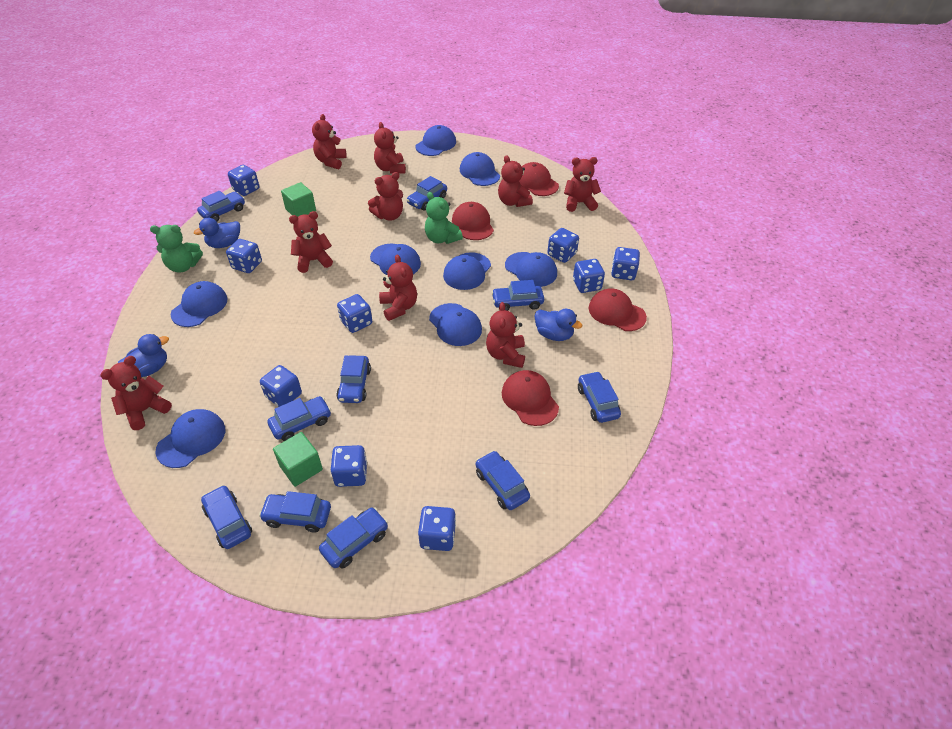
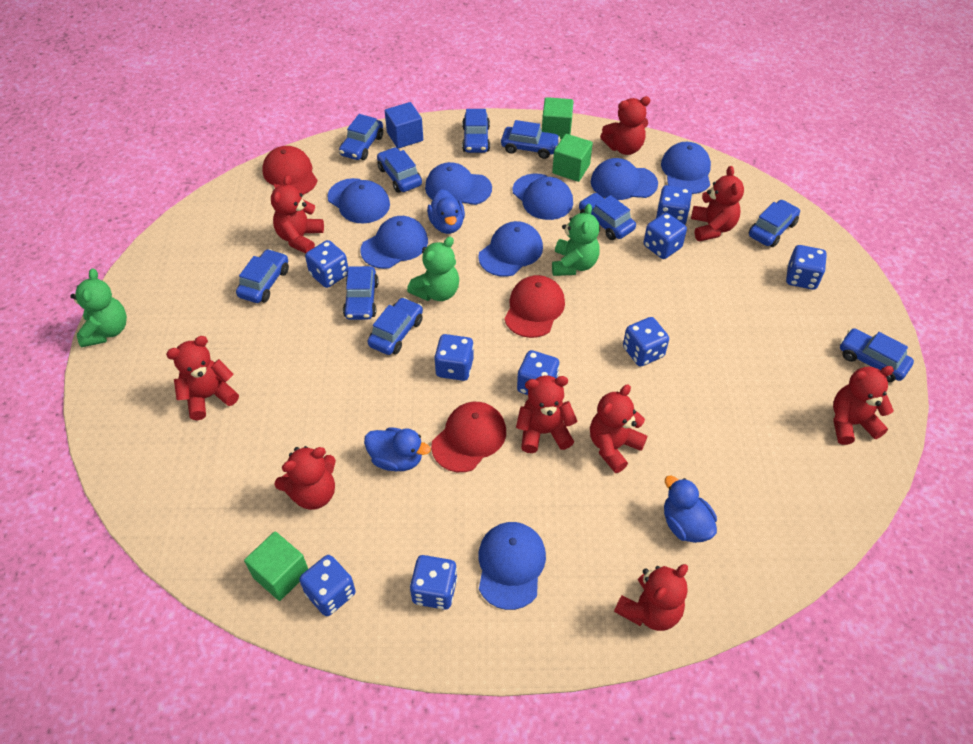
blue cube: 0 -> 1
green cube: 2 -> 3
green teddy bear: 2 -> 3
red cap: 4 -> 3

